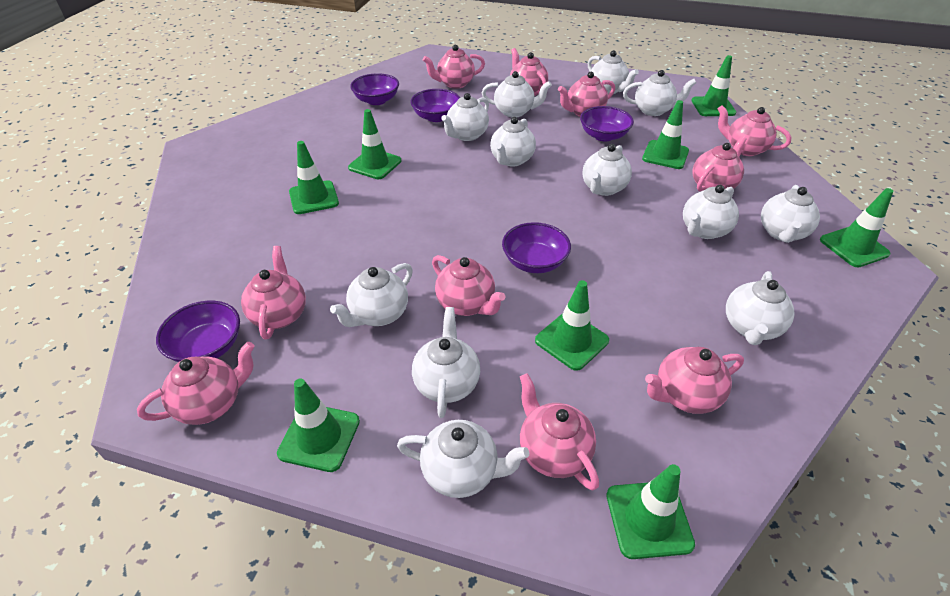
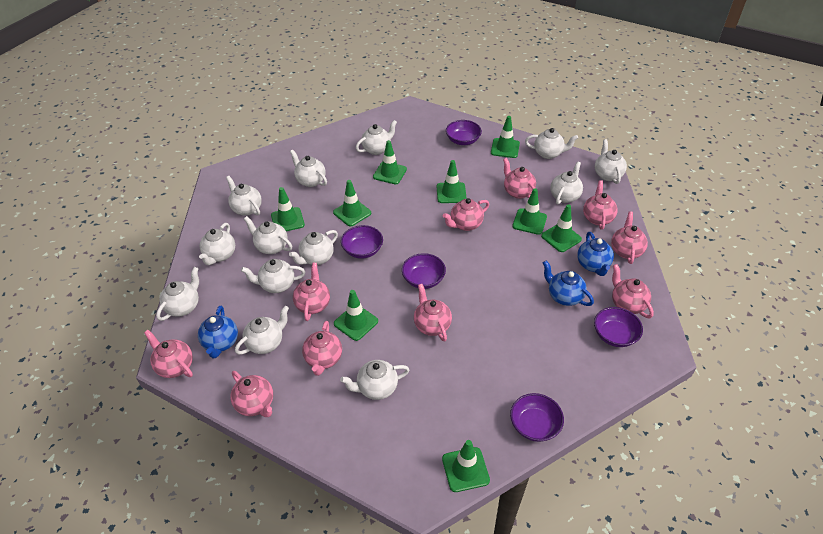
blue teapot: 0 -> 3
green traffic cone: 8 -> 9
white teapot: 12 -> 13

